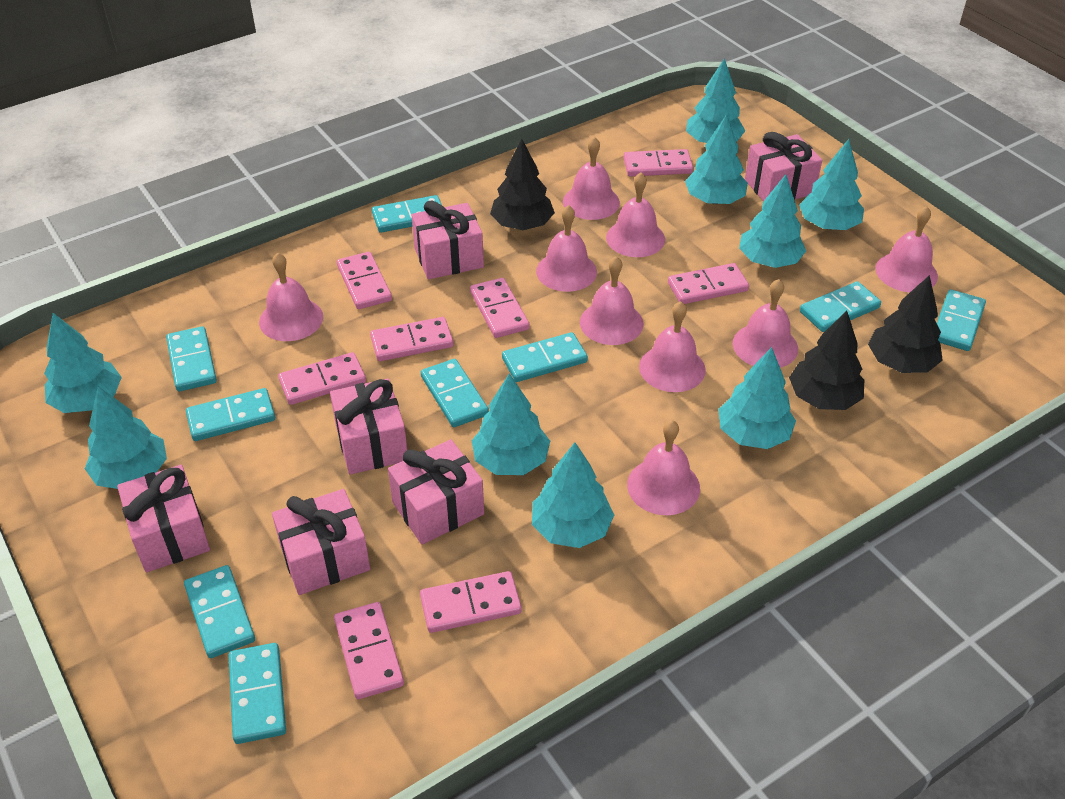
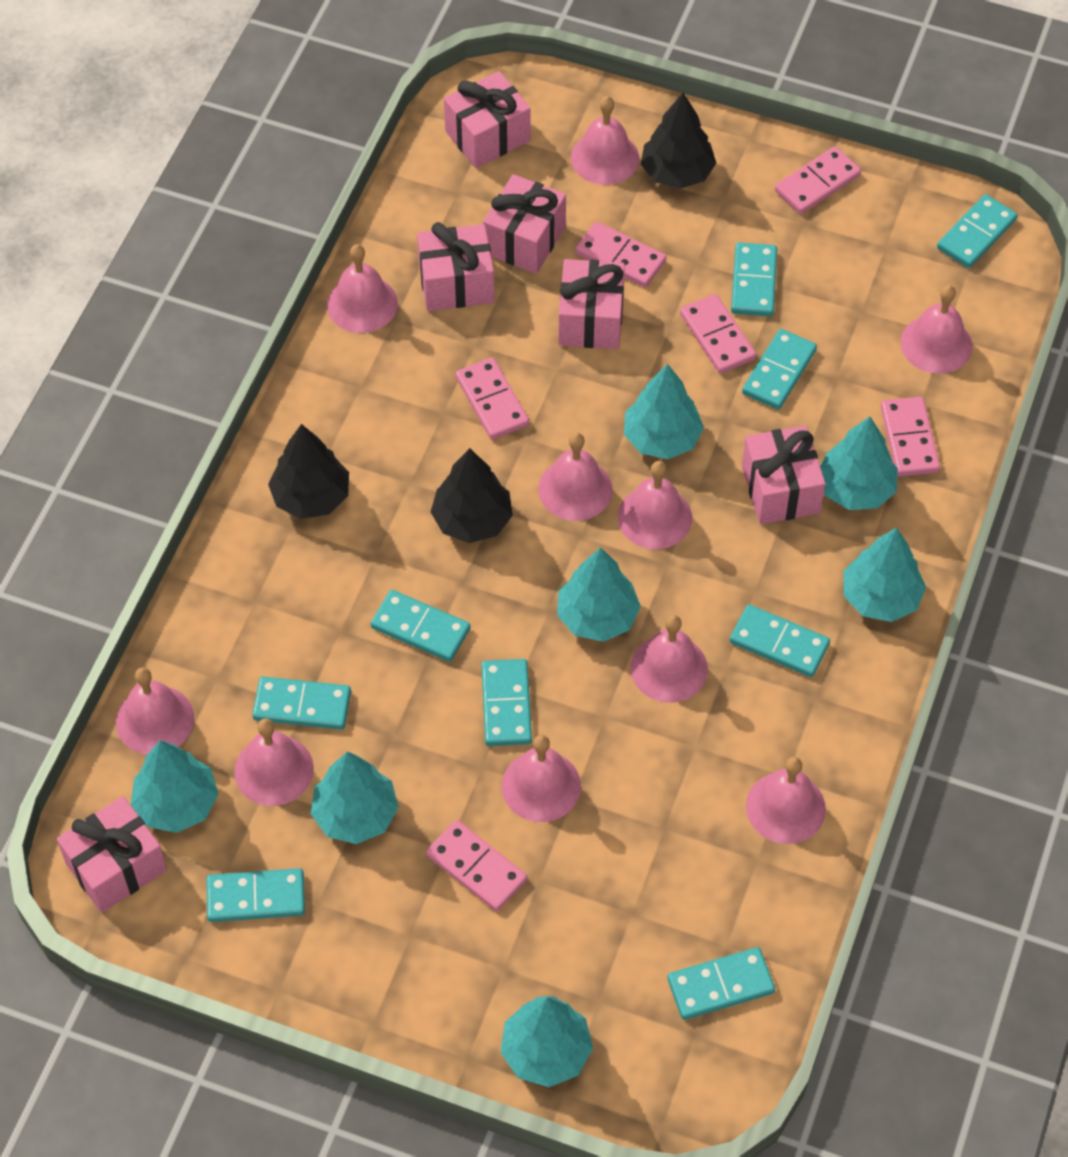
pink bell: 9 -> 10
pink domino: 8 -> 6
turquoise tree: 9 -> 7

